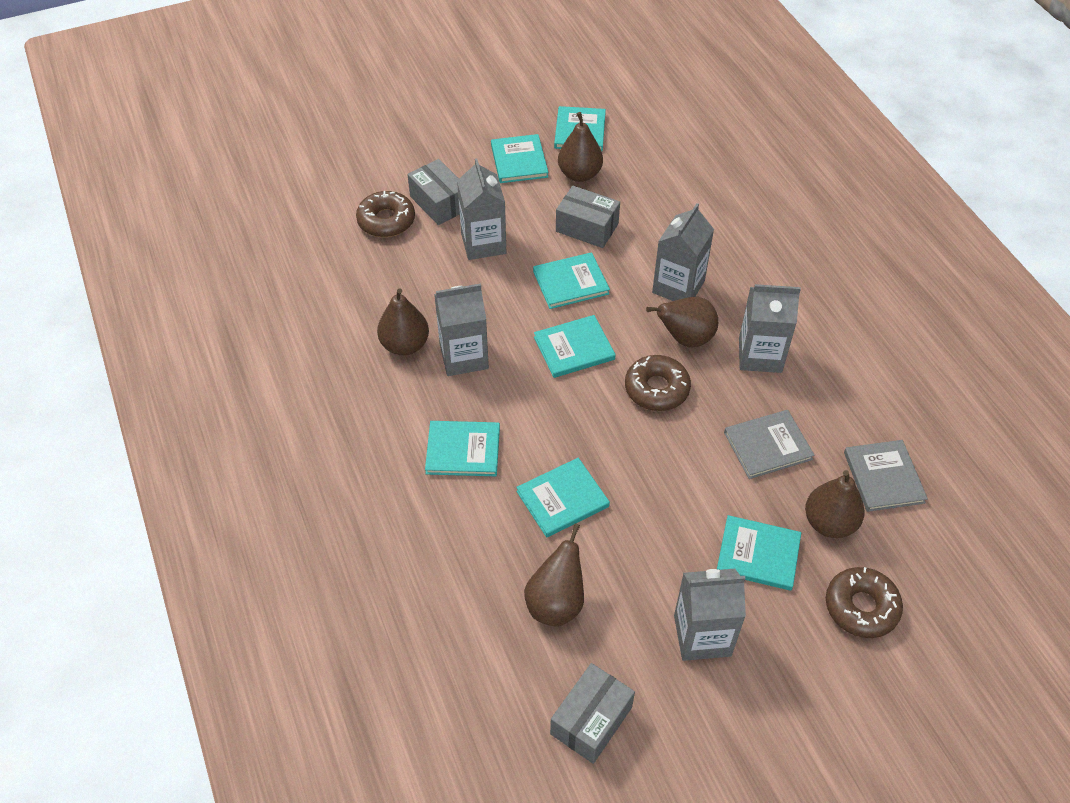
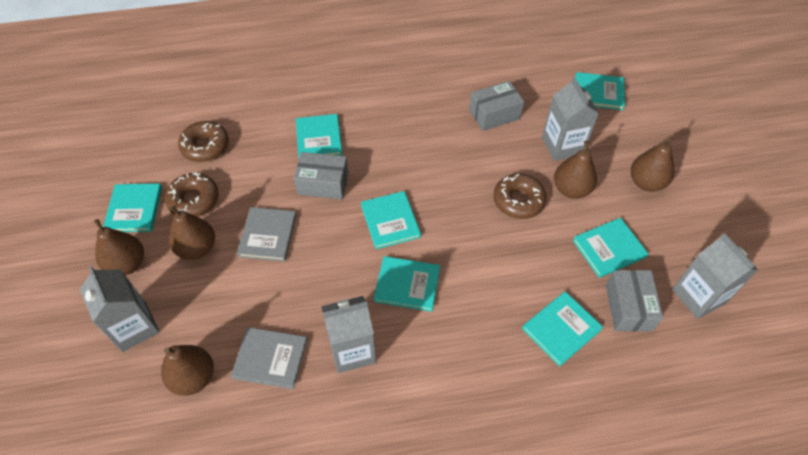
grey carton: 5 -> 4

